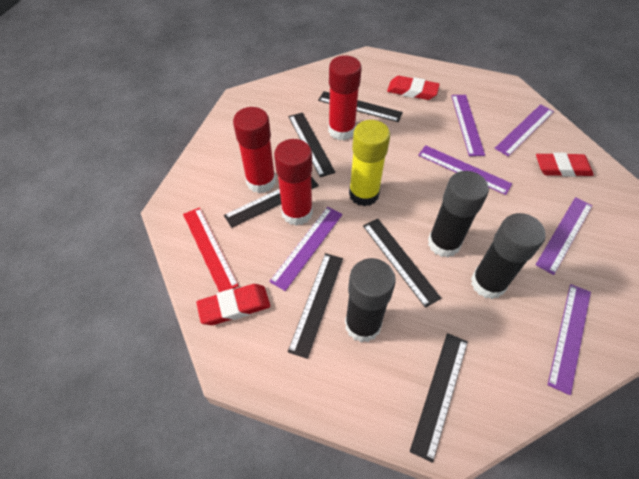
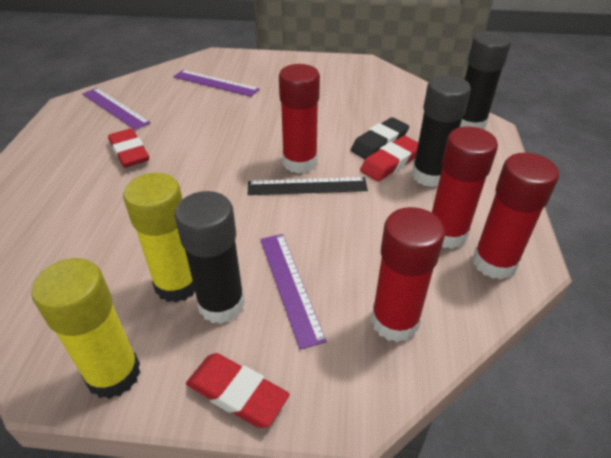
black eraser: 0 -> 1
black ruler: 6 -> 1
purple ruler: 6 -> 3
red glue stick: 3 -> 4
red ruler: 1 -> 0
yellow glue stick: 1 -> 2

